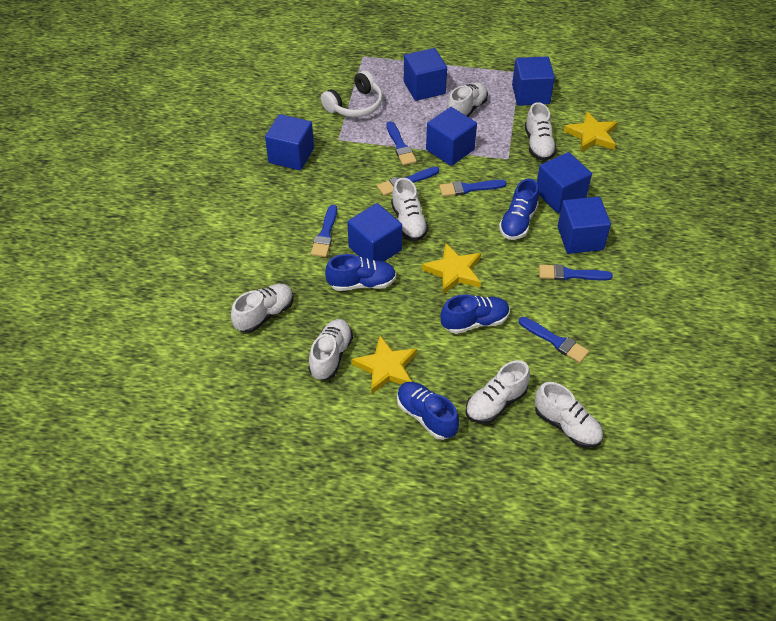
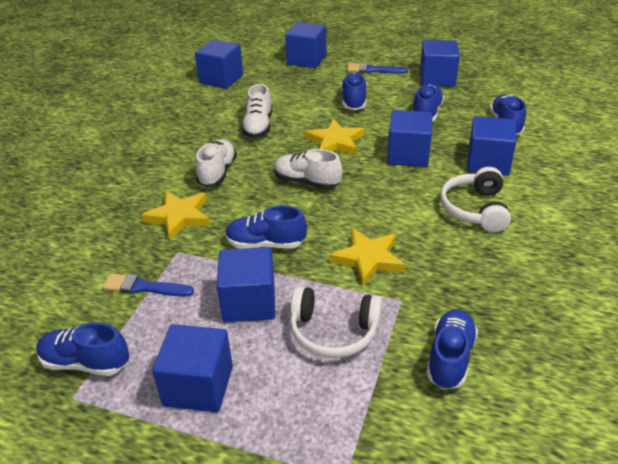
blue brush: 6 -> 2
blue shoe: 4 -> 6
white headphones: 1 -> 2
white shoe: 7 -> 3

